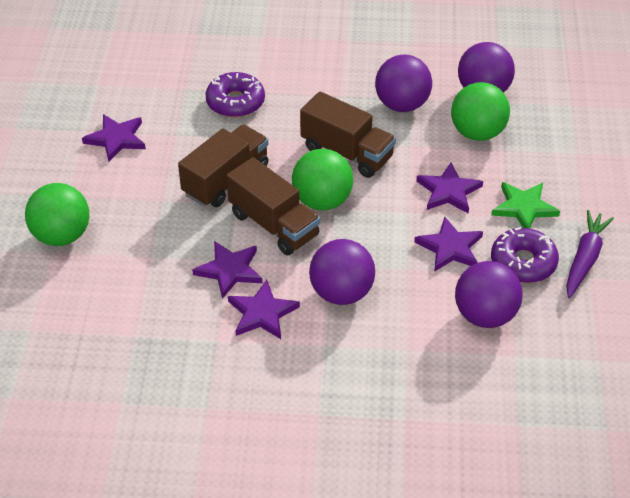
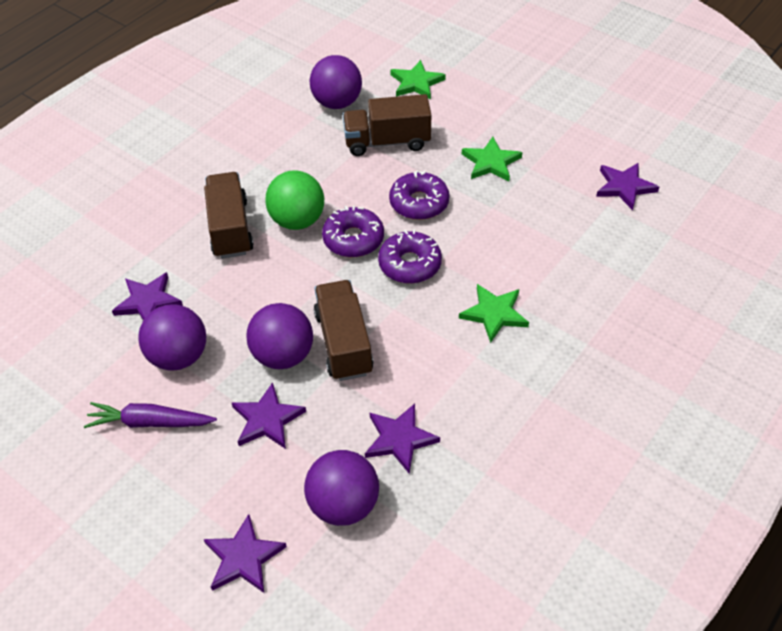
green ball: 3 -> 1
green star: 1 -> 3
purple donut: 2 -> 3

